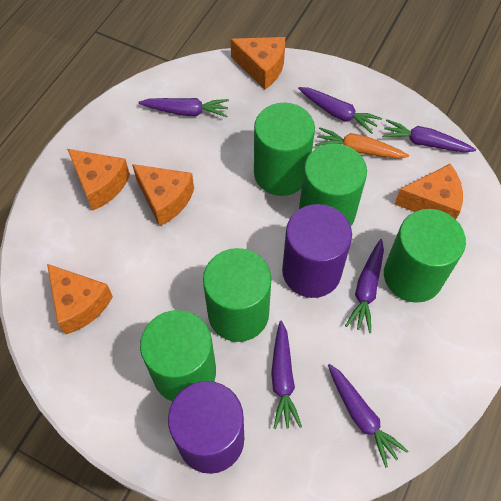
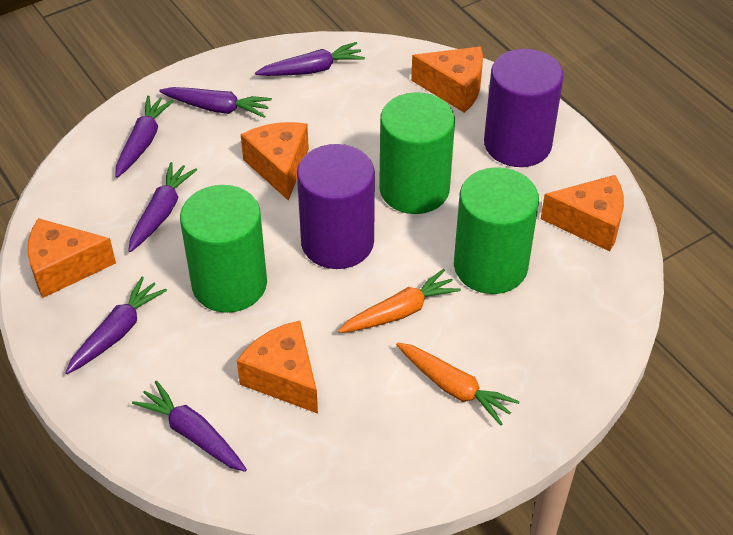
green cylinder: 5 -> 3
orange carrot: 1 -> 2

